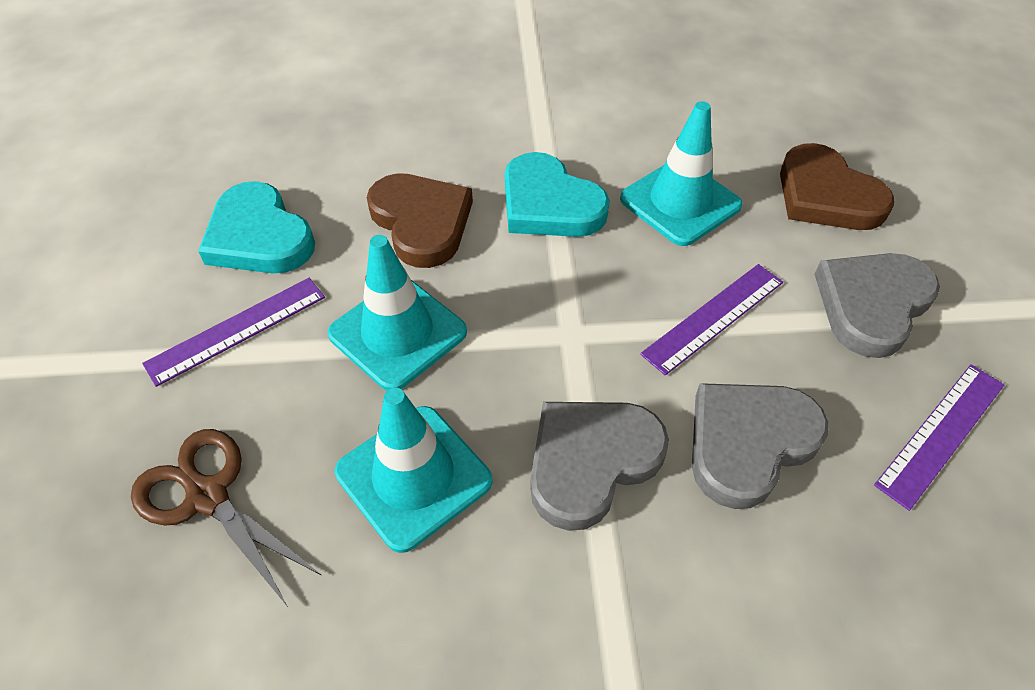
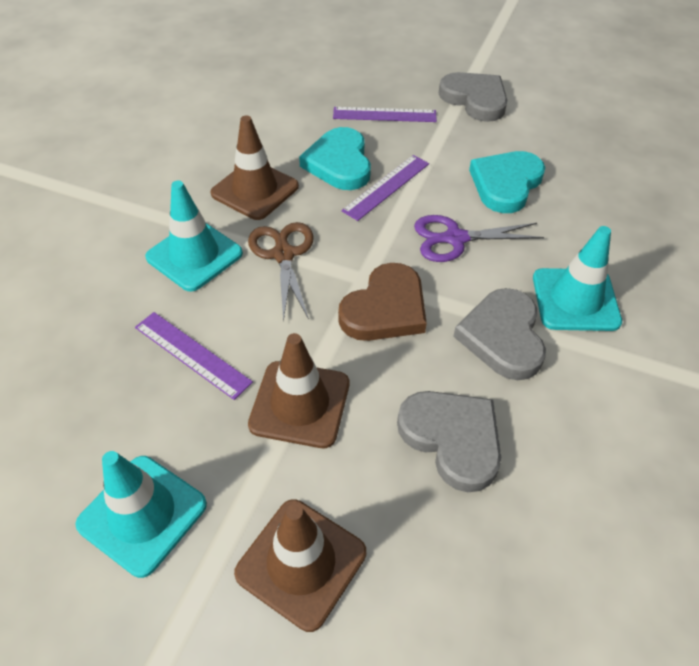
brown heart: 2 -> 1
brown traffic cone: 0 -> 3
purple scissors: 0 -> 1

